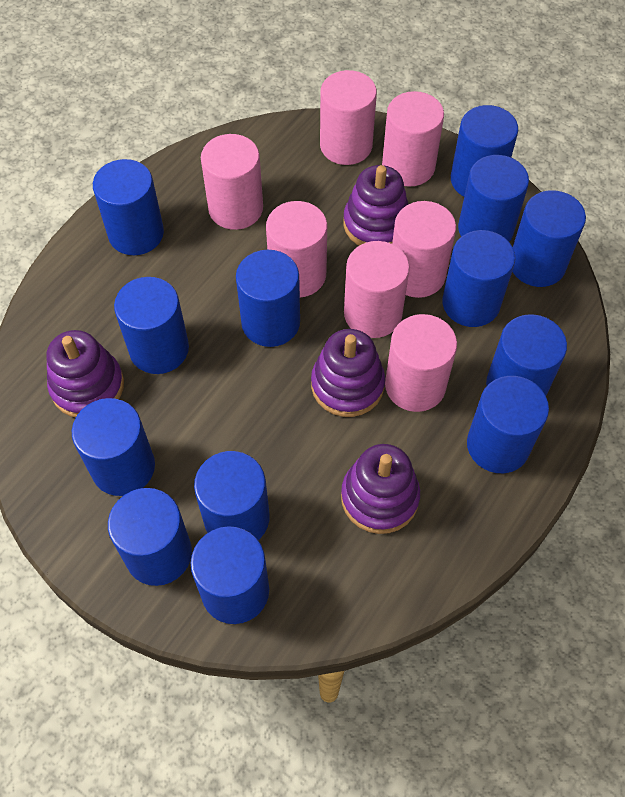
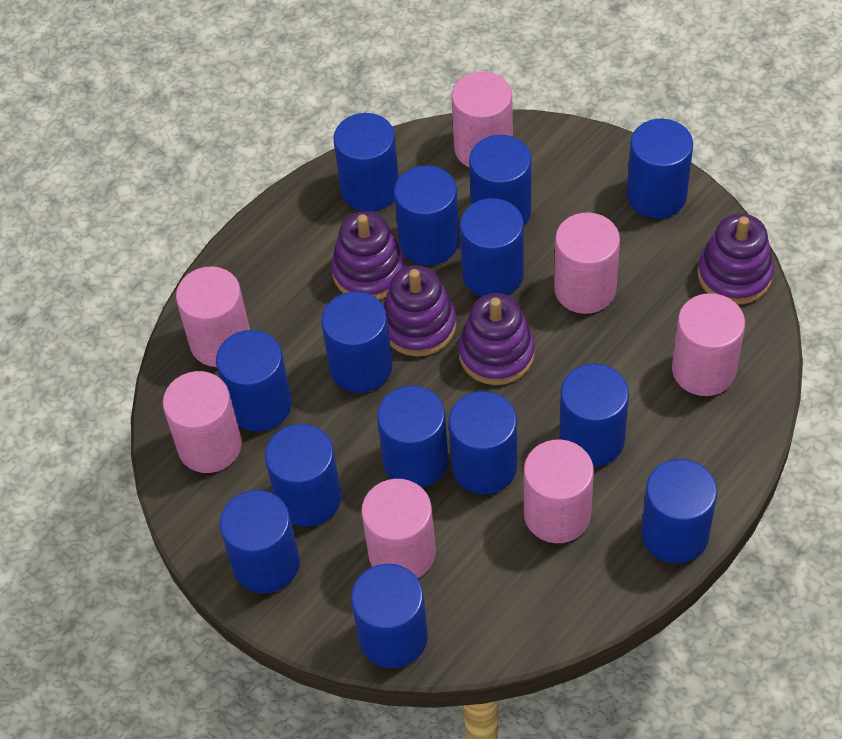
blue cylinder: 13 -> 14

